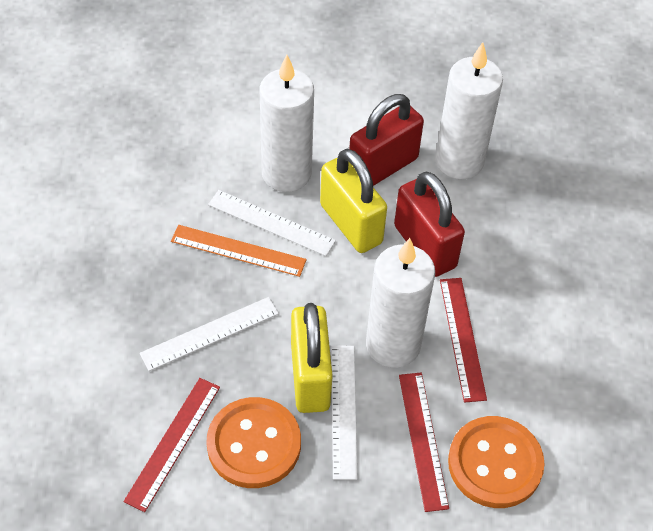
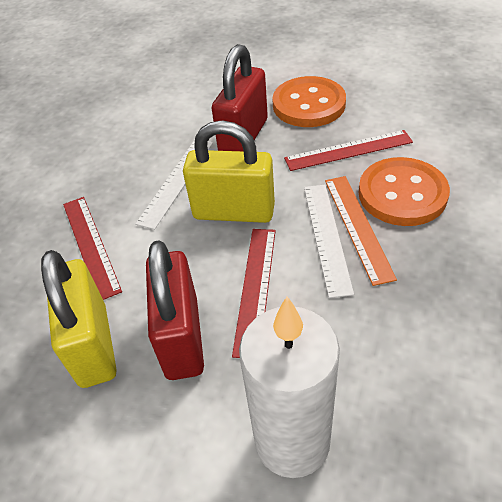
white candle: 3 -> 1
white ruler: 3 -> 2

